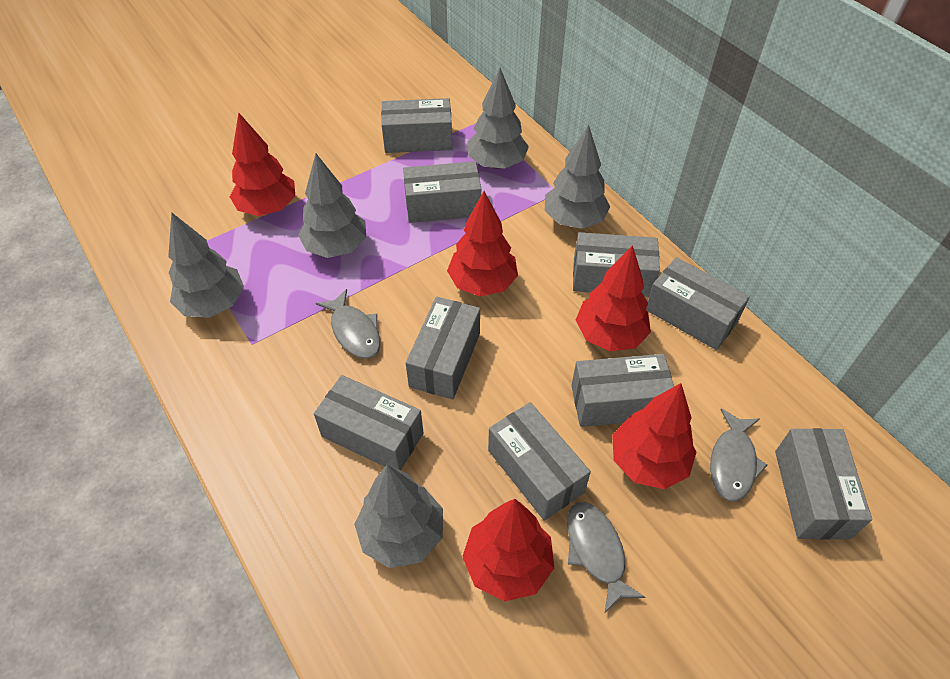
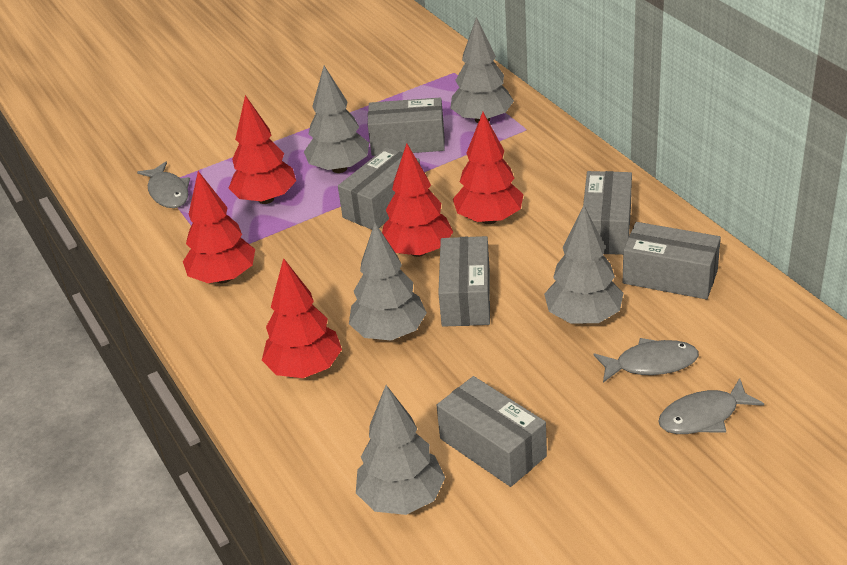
grey box: 9 -> 6

